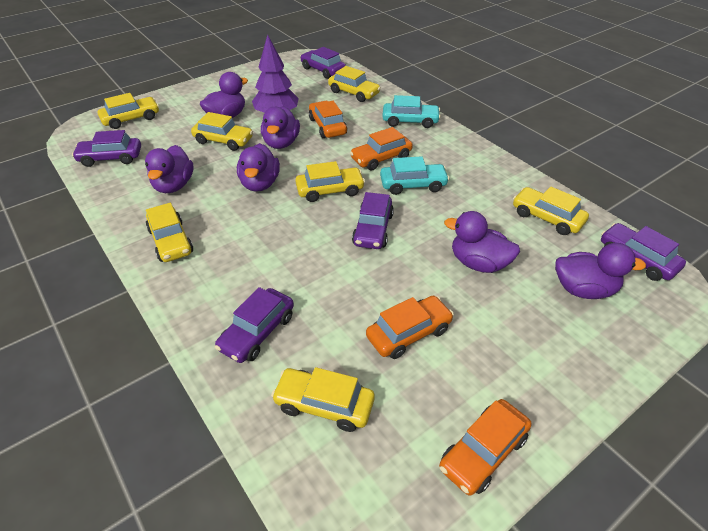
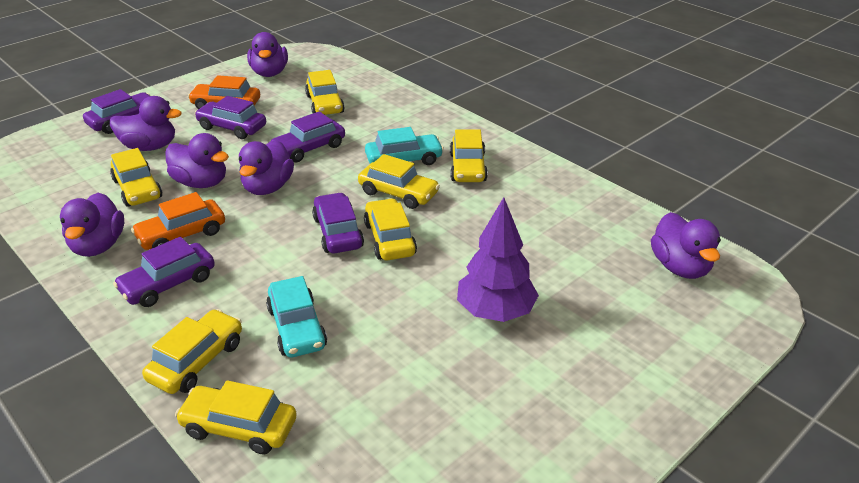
orange car: 4 -> 2

